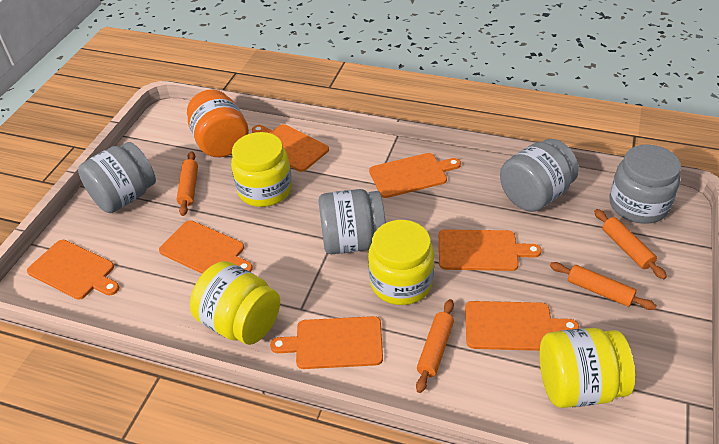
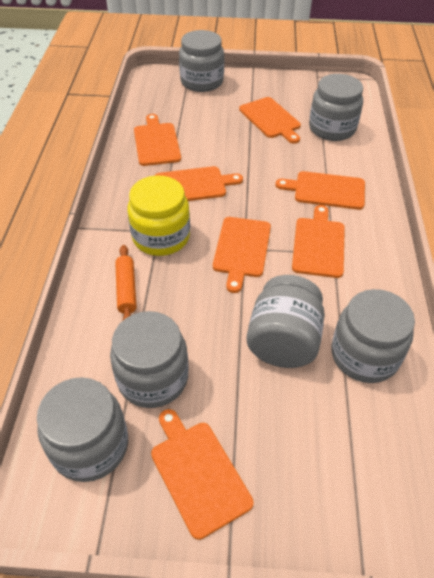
grey jar: 4 -> 6
orange jar: 1 -> 0
orange rolling pin: 4 -> 1
yellow jar: 4 -> 1

